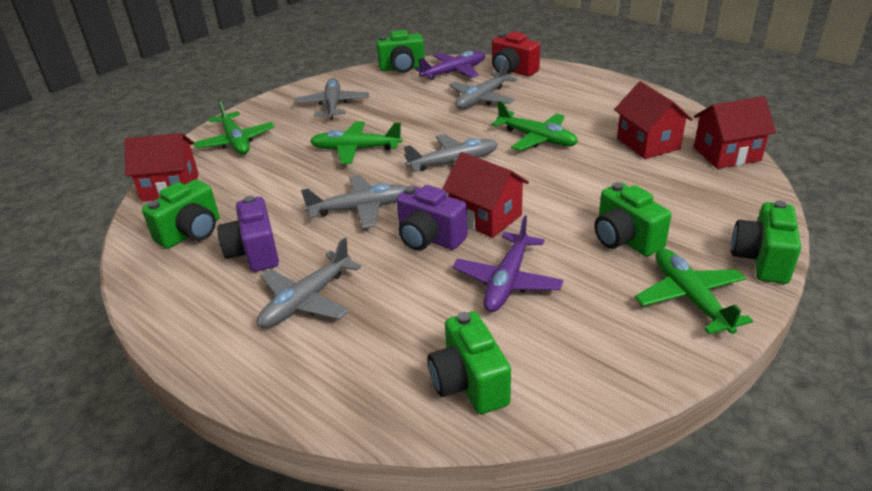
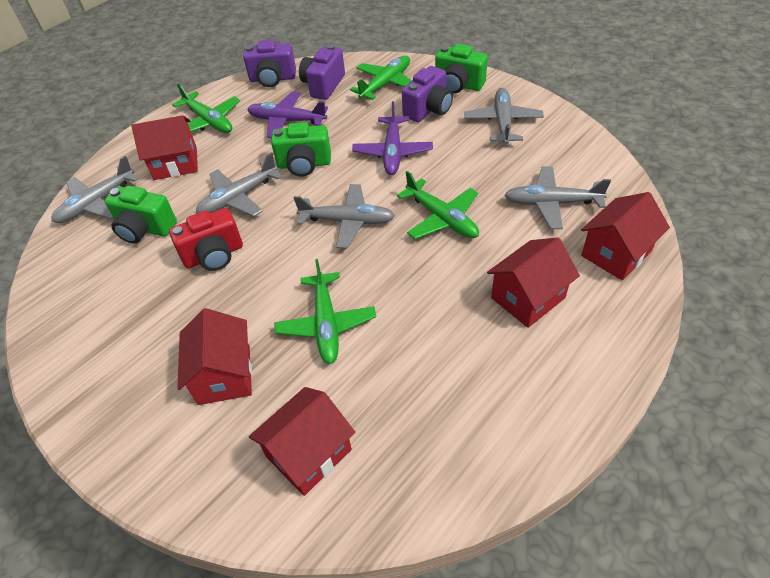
green camera: 5 -> 3
purple camera: 2 -> 3
red house: 4 -> 5

